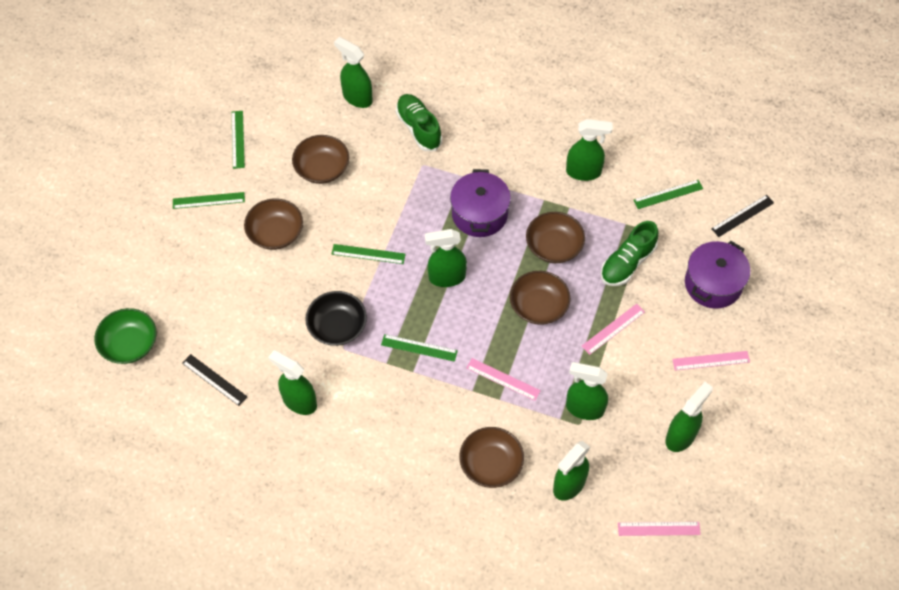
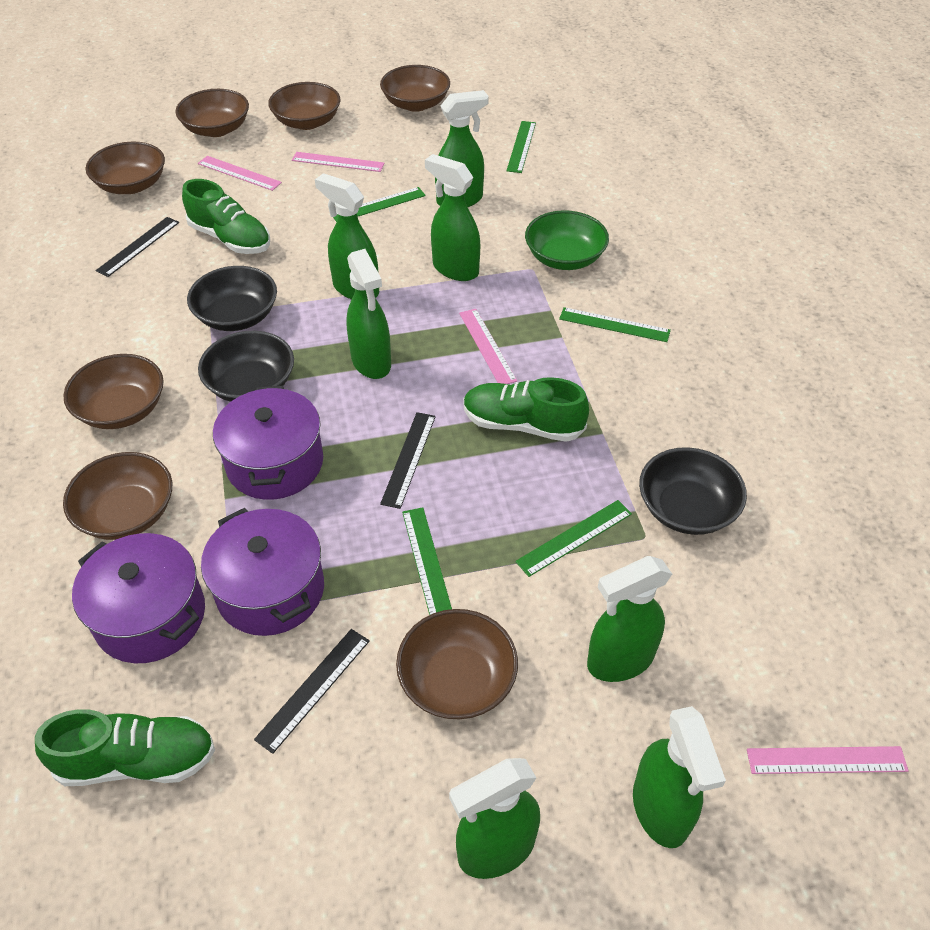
black bowl: 1 -> 3
black ruler: 2 -> 3
brown bowl: 5 -> 7
green shoe: 2 -> 3
purple pot: 2 -> 3

